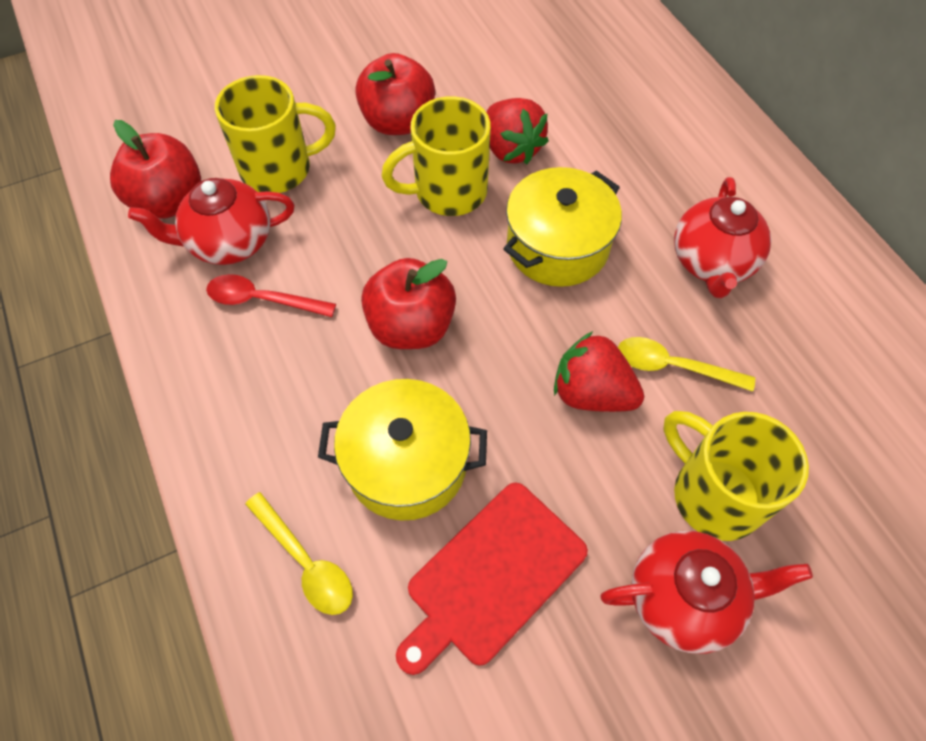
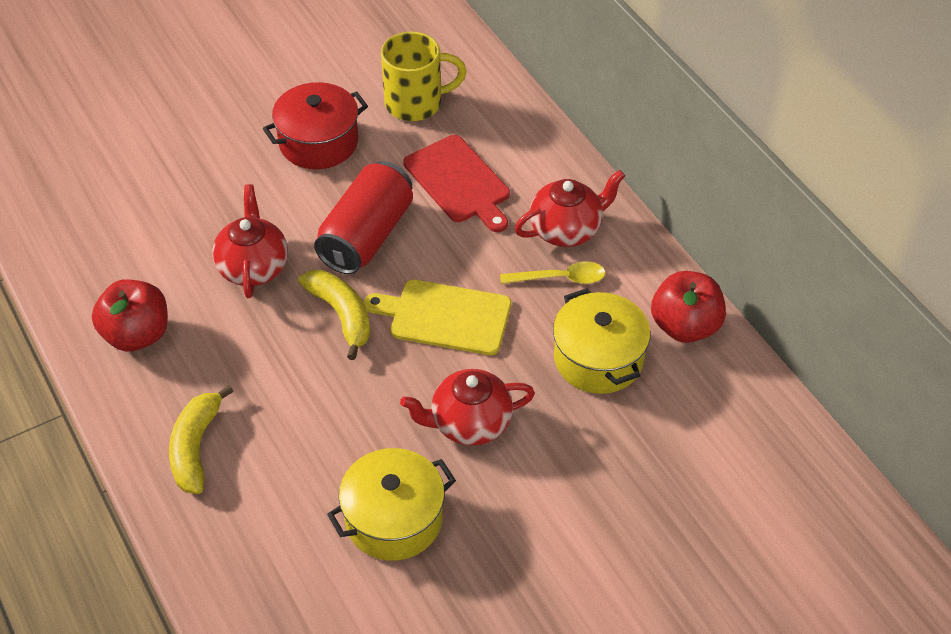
red apple: 3 -> 2
red can: 0 -> 1
red pot: 0 -> 1
red spoon: 1 -> 0
red strawberry: 2 -> 0
yellow banana: 0 -> 2
yellow cutting board: 0 -> 1
yellow mug: 3 -> 1
yellow spoon: 2 -> 1

